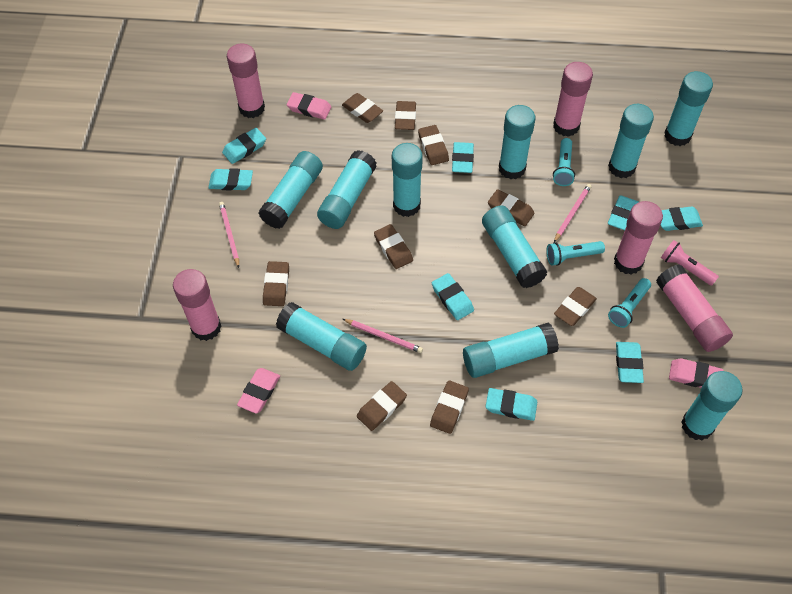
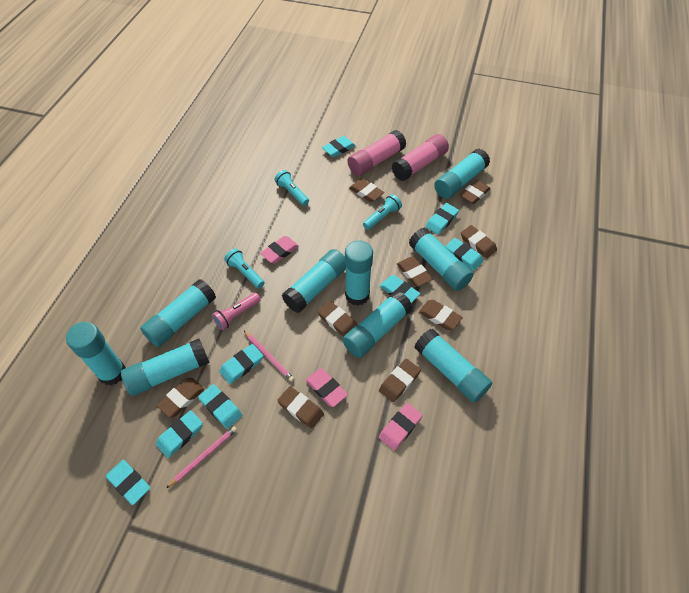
pink glue stick: 5 -> 2
pink pencil: 3 -> 2
turquoise glue stick: 10 -> 9

